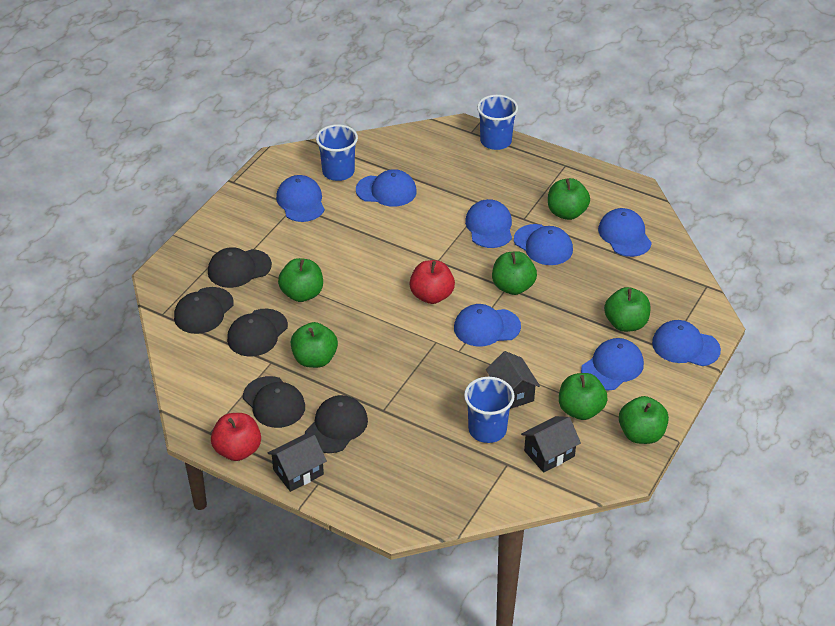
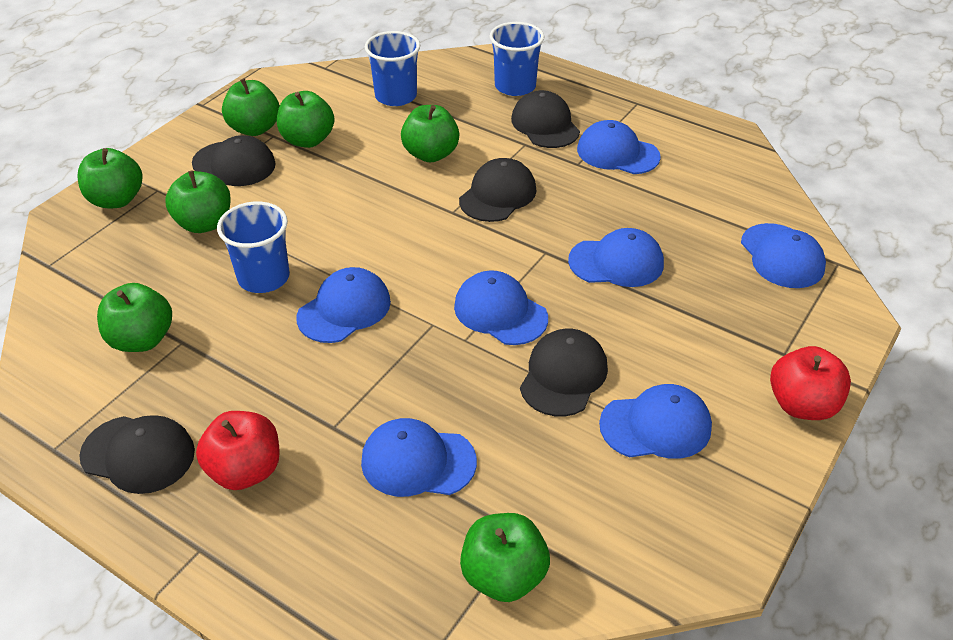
black house: 3 -> 0
blue cap: 8 -> 7

